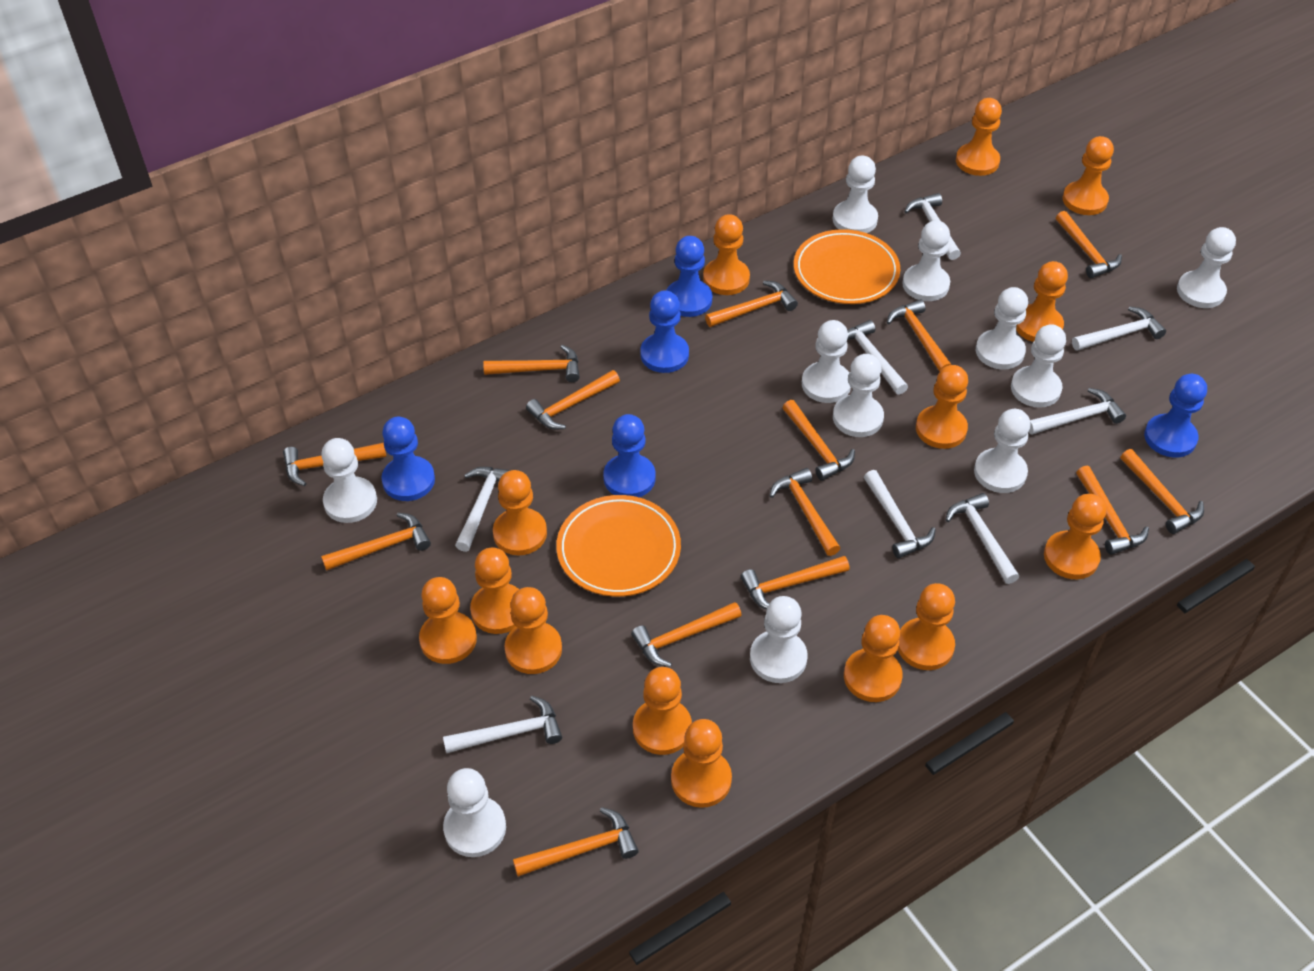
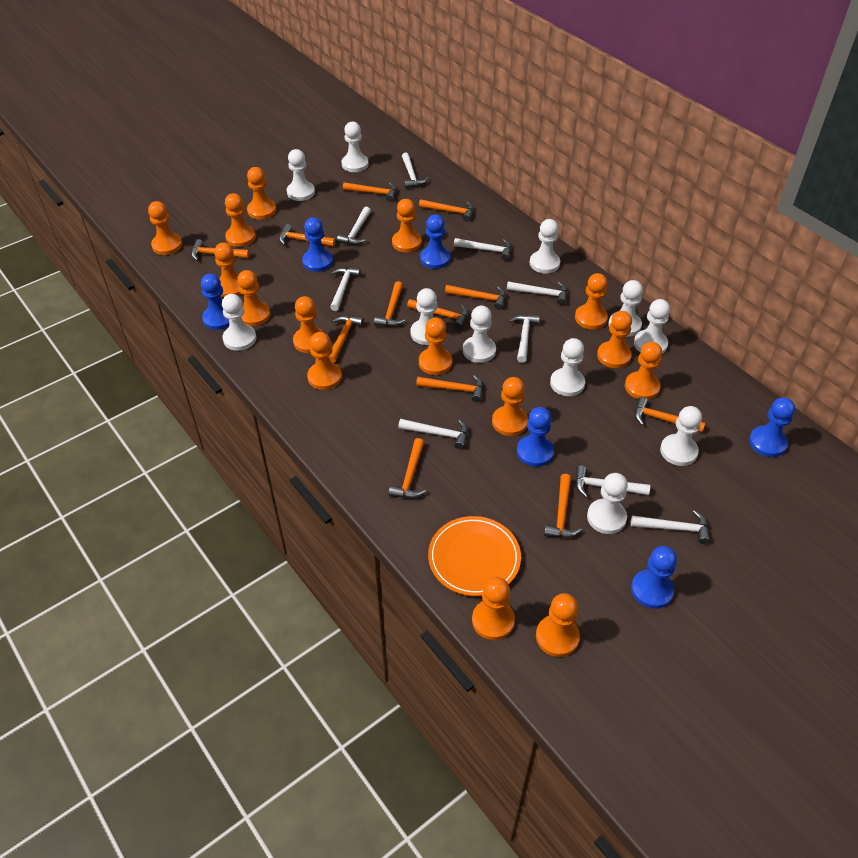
blue pawn: 5 -> 6
orange hammer: 14 -> 12
orange pawn: 14 -> 15
orange plate: 2 -> 1
white hammer: 8 -> 9

